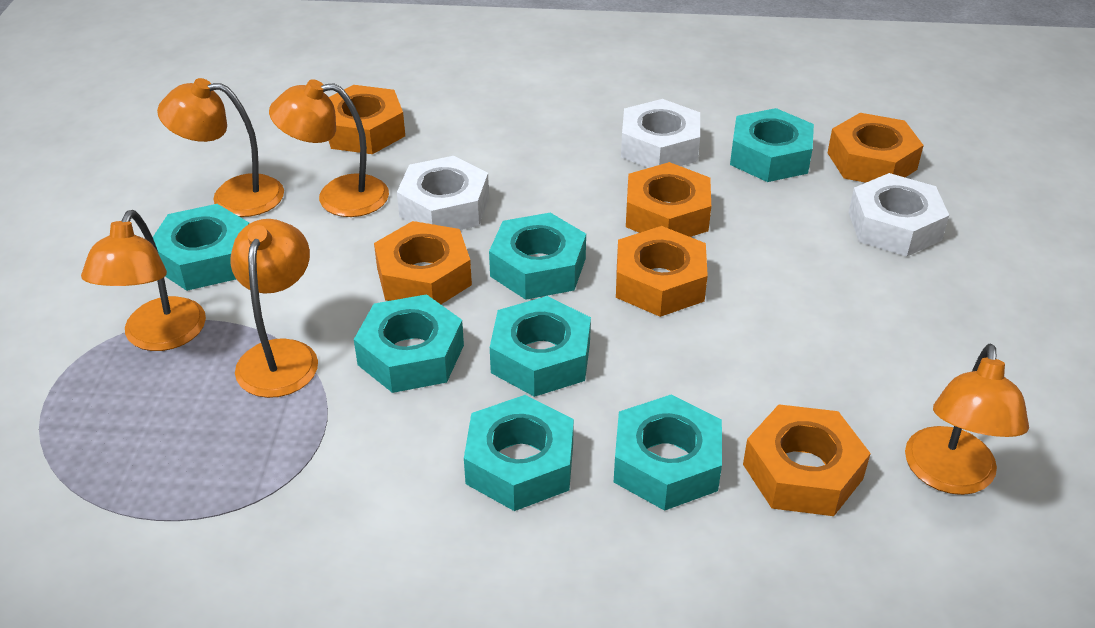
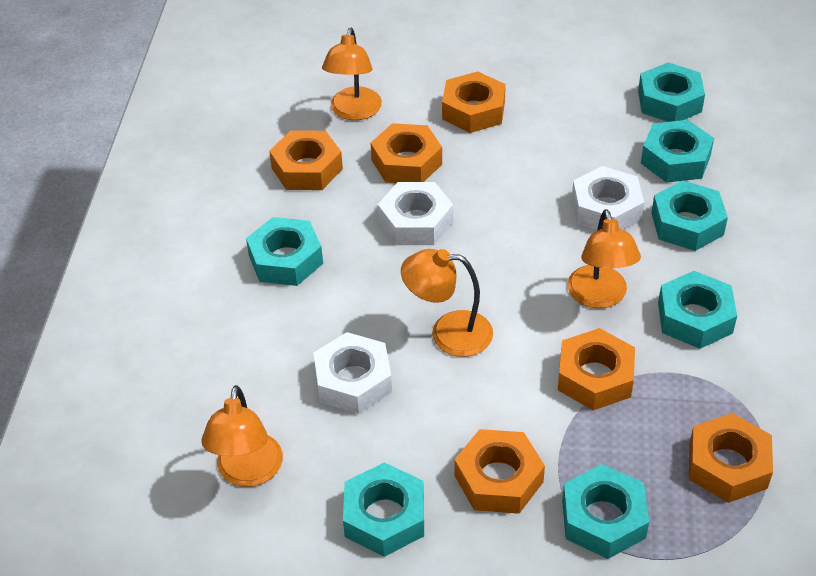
orange lamp: 5 -> 4

